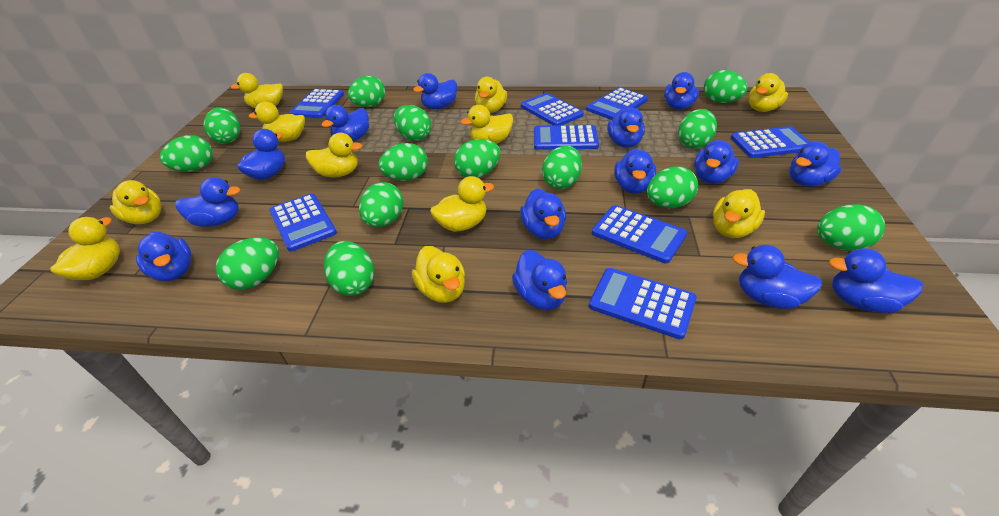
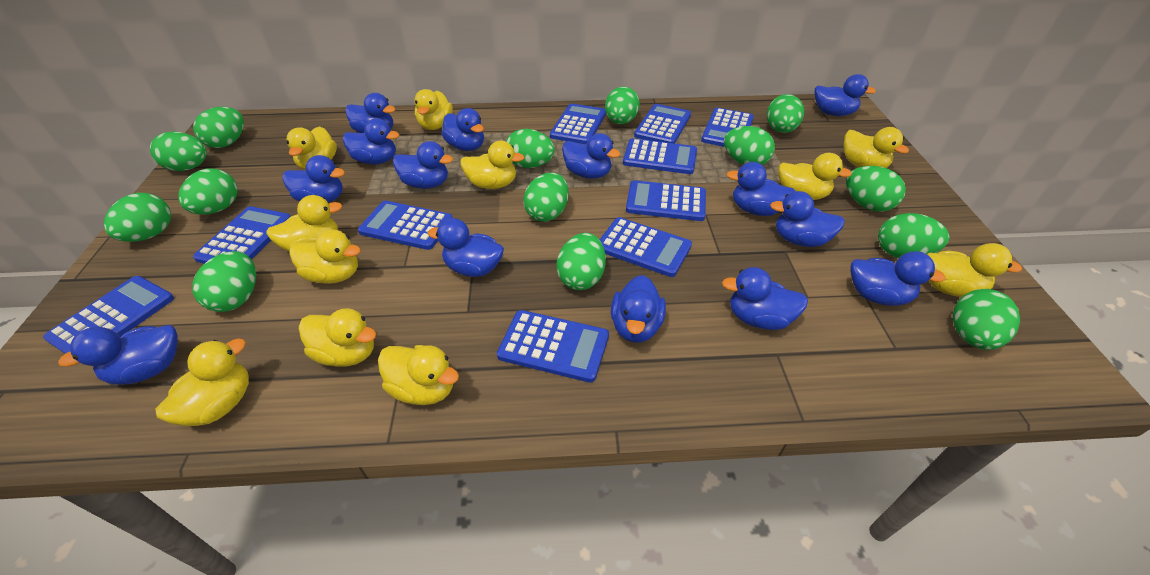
blue calculator: 8 -> 10

